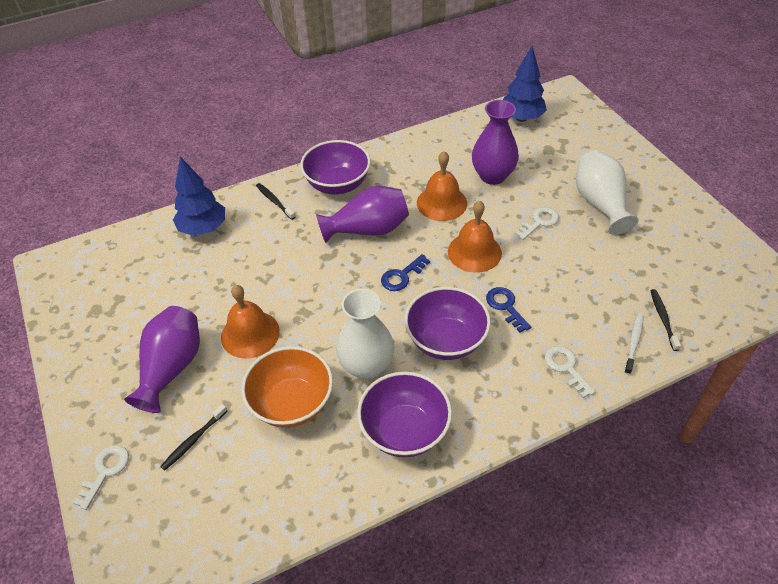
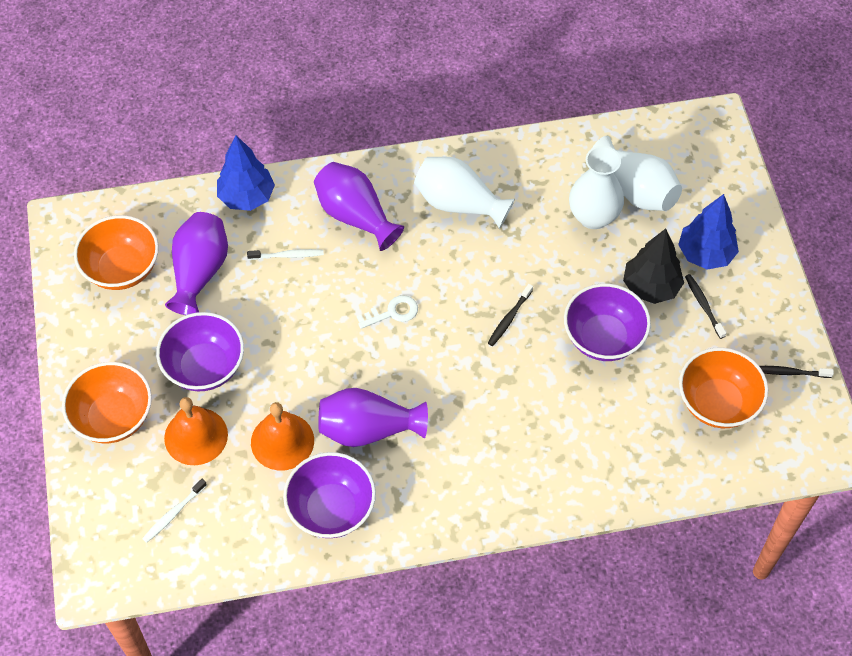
black tree: 0 -> 1
blue key: 2 -> 0
orange bell: 3 -> 2
orange bowl: 1 -> 3
white key: 3 -> 1
white toothbrush: 1 -> 2
white vase: 2 -> 3

